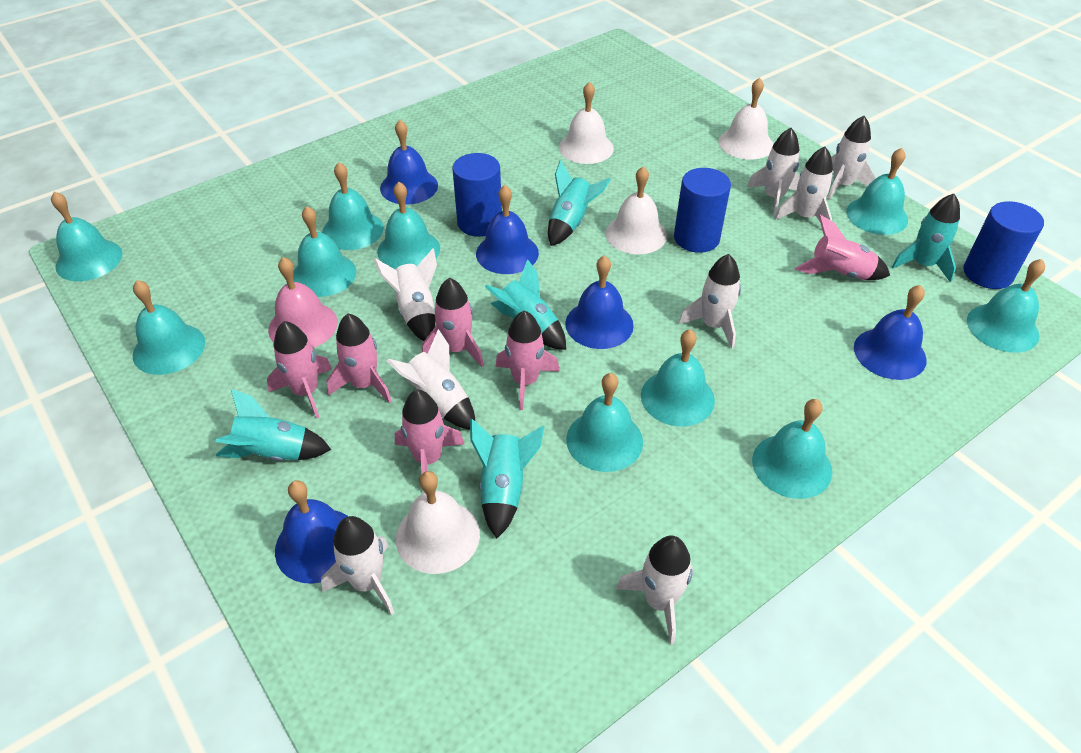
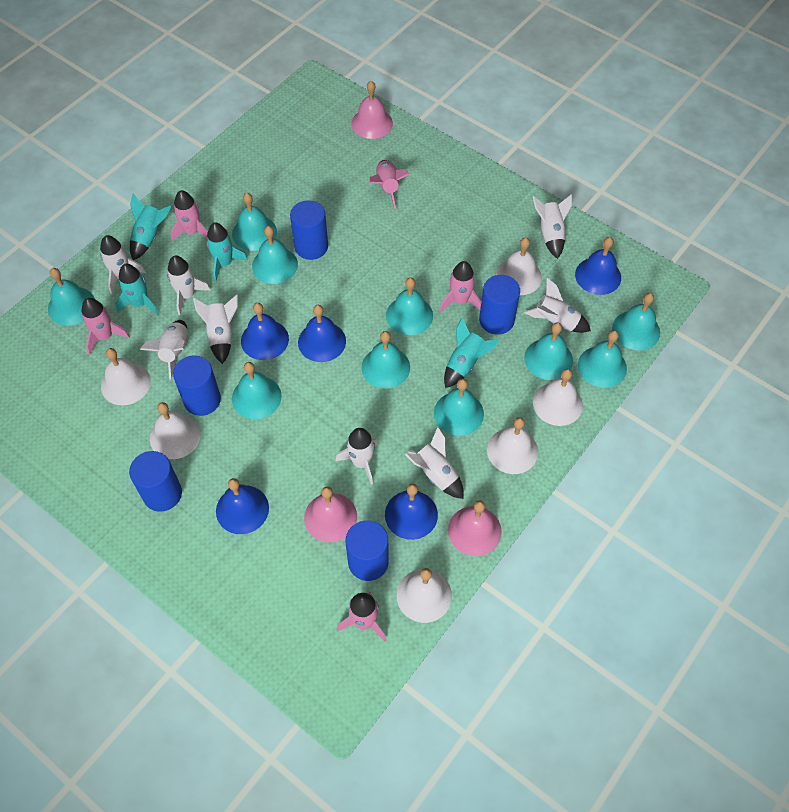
blue cylinder: 3 -> 5
pink bell: 1 -> 3
pink rocket: 6 -> 5
turquoise rocket: 5 -> 4
white bell: 4 -> 6

